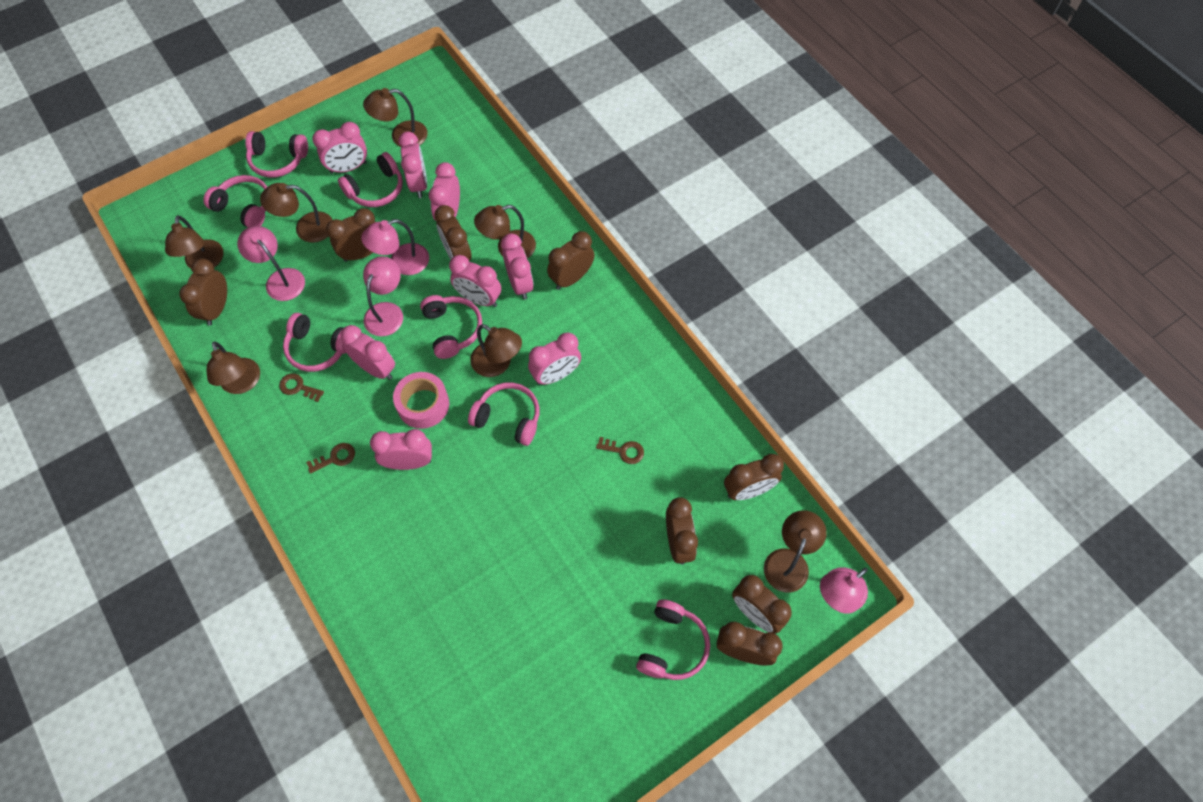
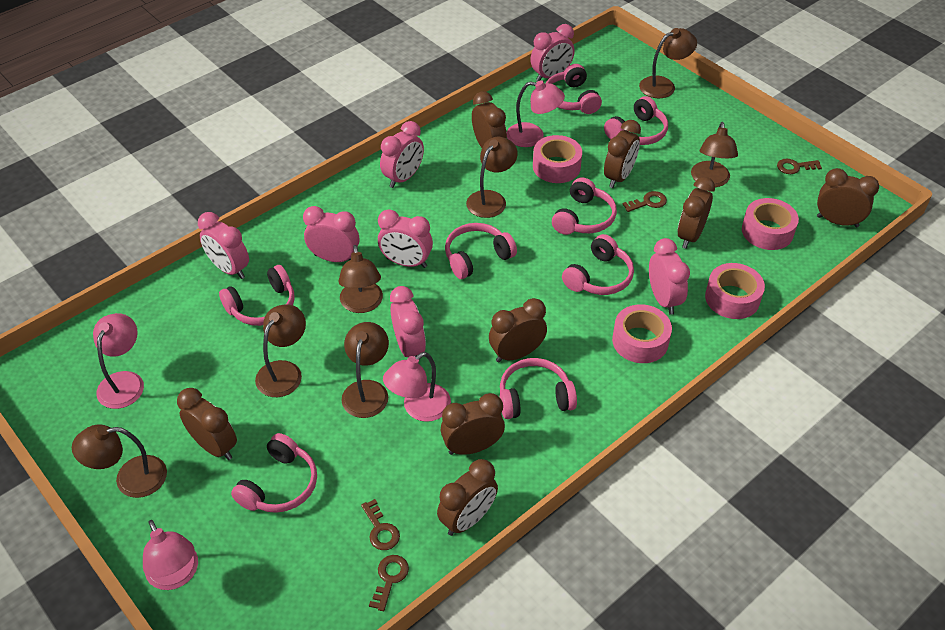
brown key: 3 -> 4
pink clock: 8 -> 7
pink headphones: 7 -> 8
pink tape: 1 -> 4

